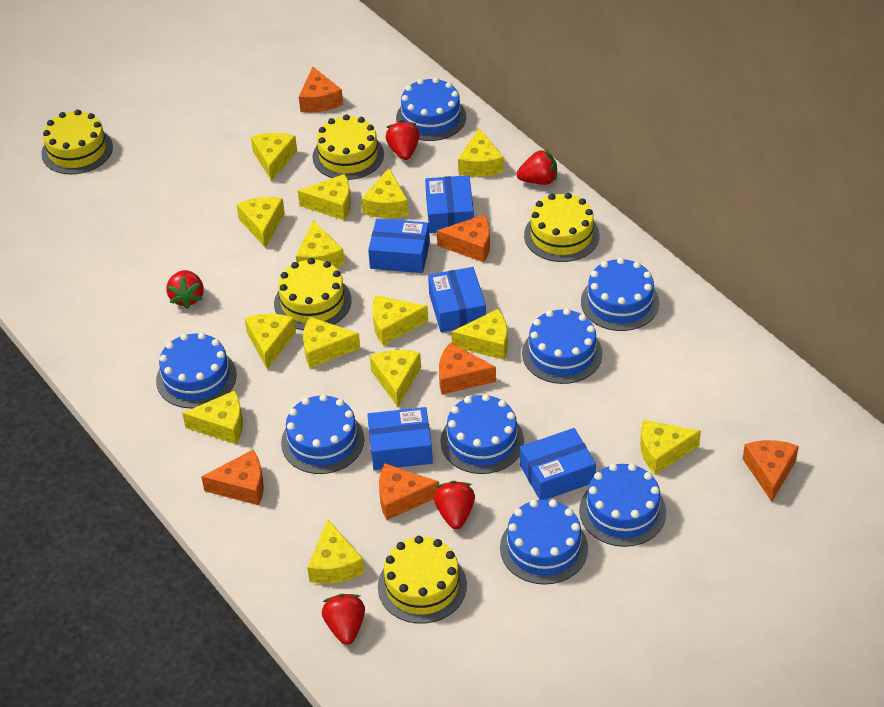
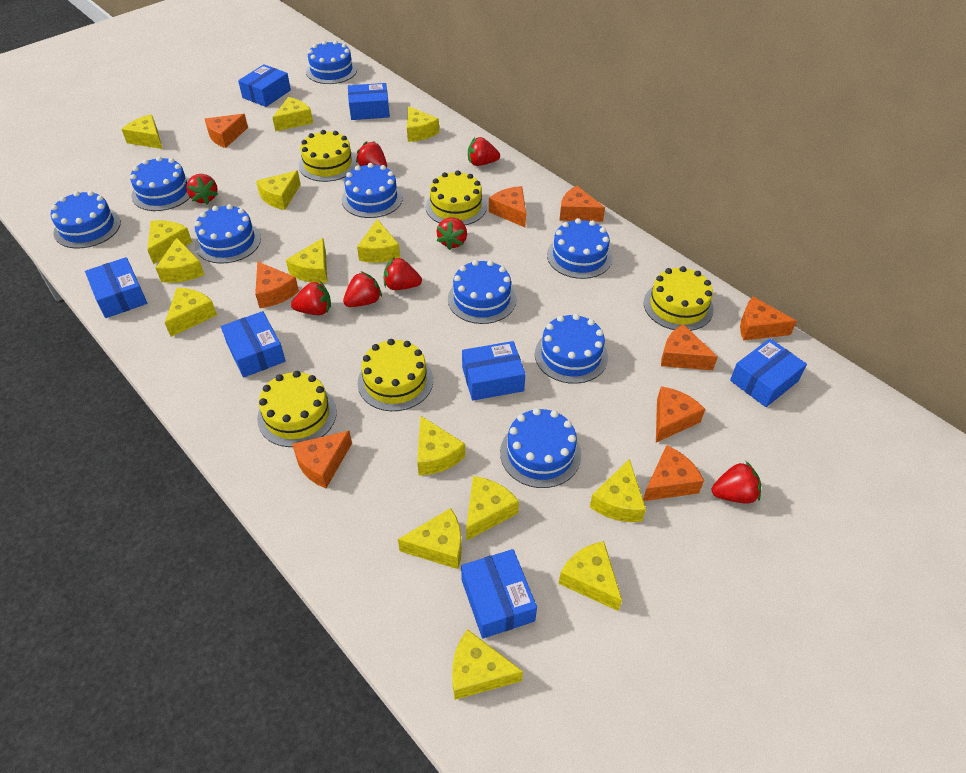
blue box: 5 -> 7
blue cake: 8 -> 9
orange cheese: 6 -> 9
red strawberry: 5 -> 8
yellow cheese: 14 -> 15

